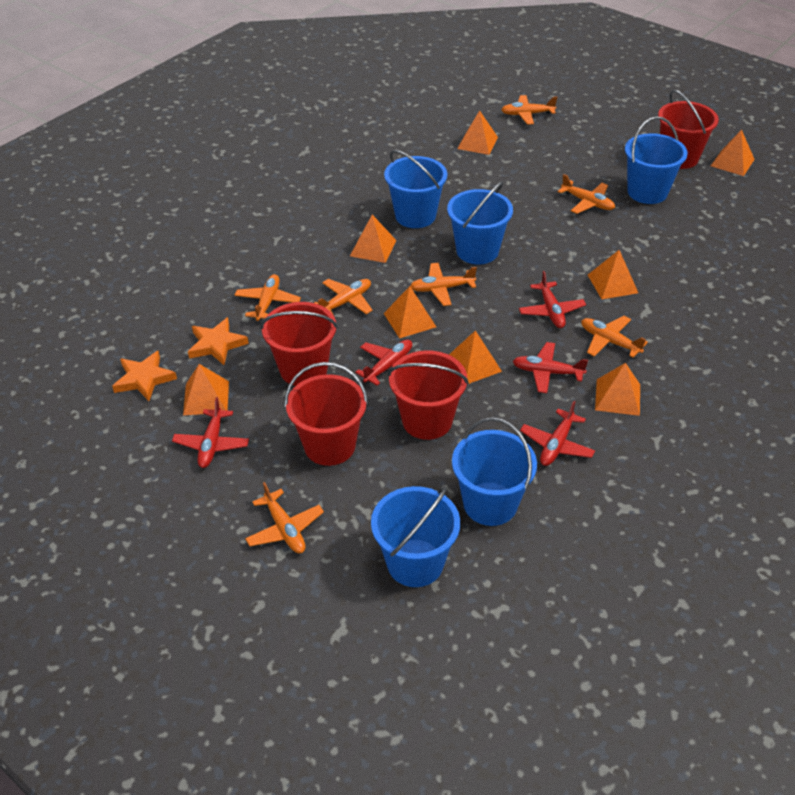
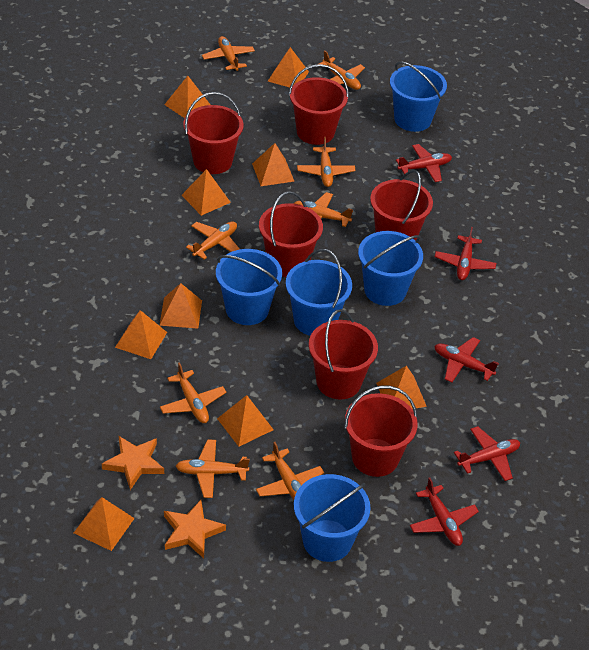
orange plane: 7 -> 8
orange pyramid: 8 -> 9
red bucket: 4 -> 6

